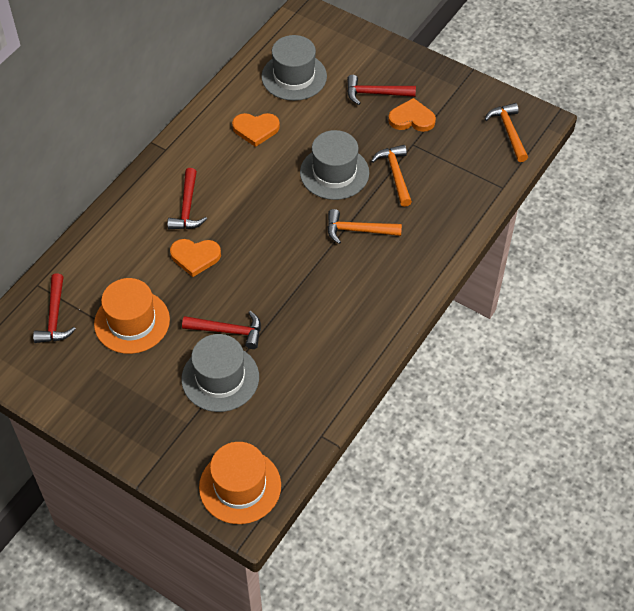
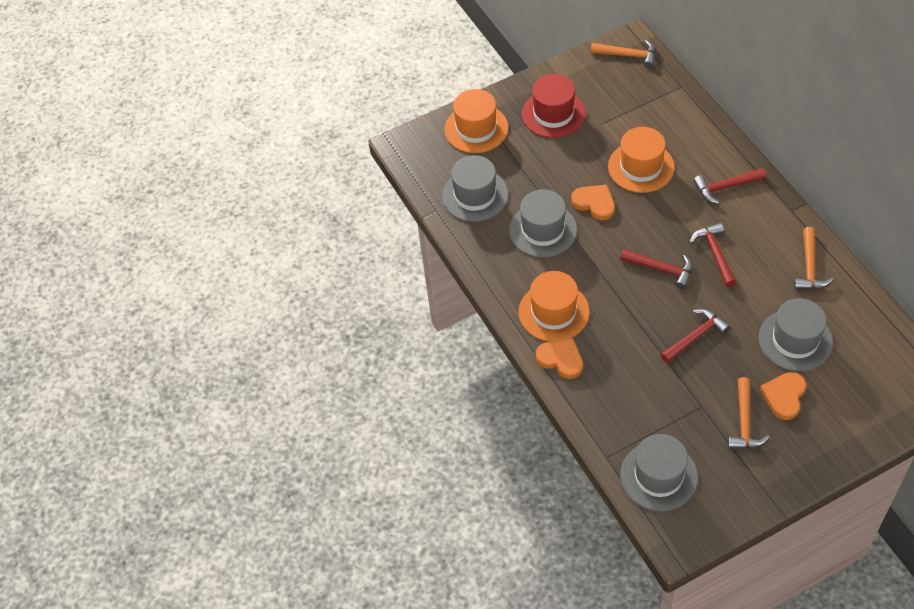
grey hat: 3 -> 4
orange hat: 2 -> 3
red hat: 0 -> 1

